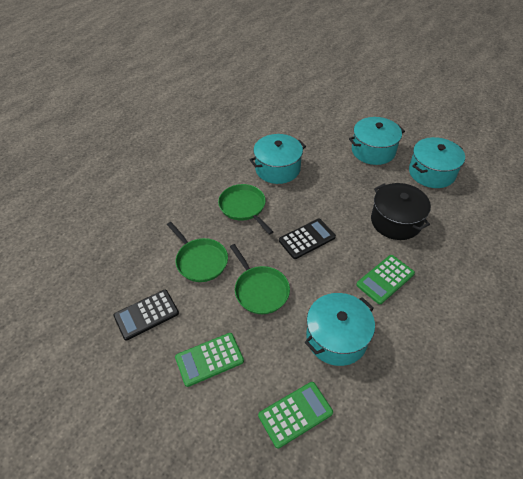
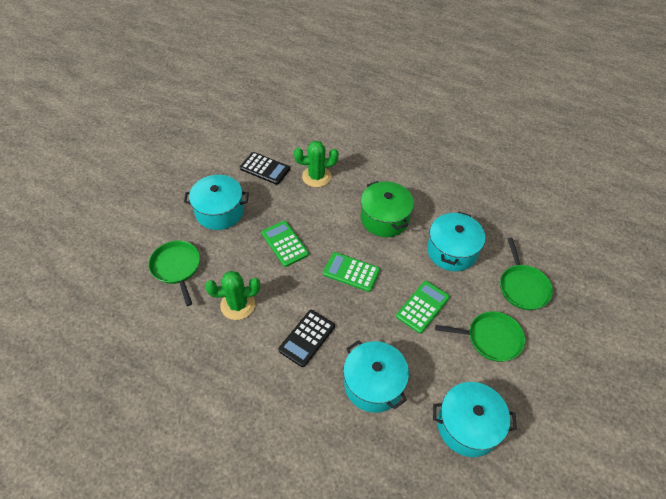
black pot: 1 -> 0
green cactus: 0 -> 2
green pot: 0 -> 1

